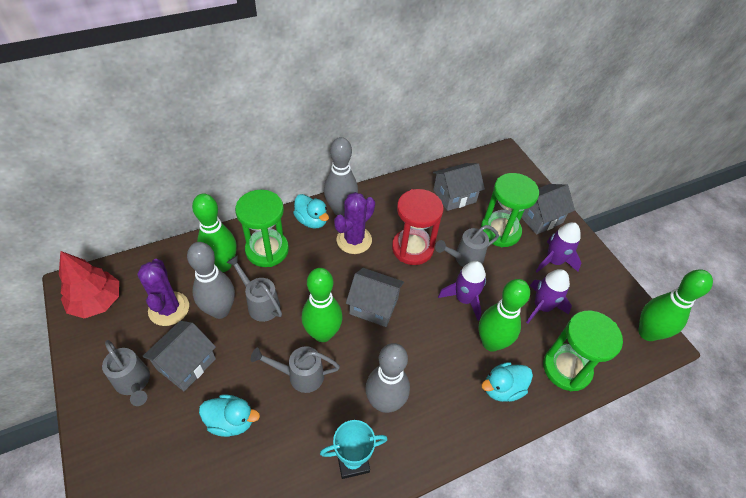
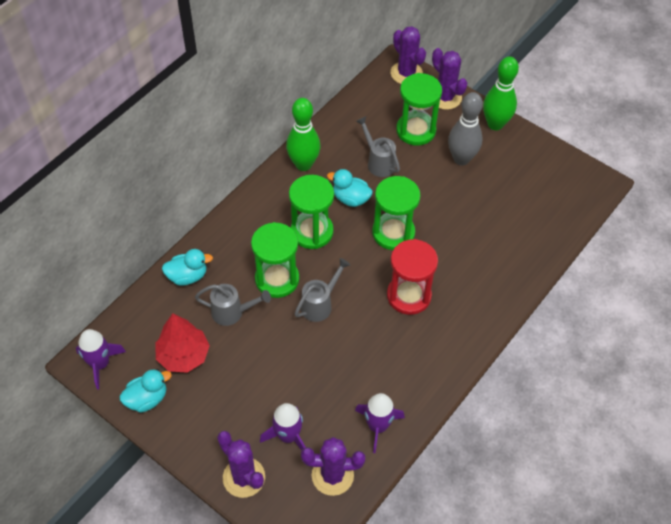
green bowling pin: 4 -> 2
green hourglass: 3 -> 4
grey bowling pin: 3 -> 1
grey house: 4 -> 0
grey watering can: 4 -> 3
purple cactus: 2 -> 4
turquoise trophy: 1 -> 0

